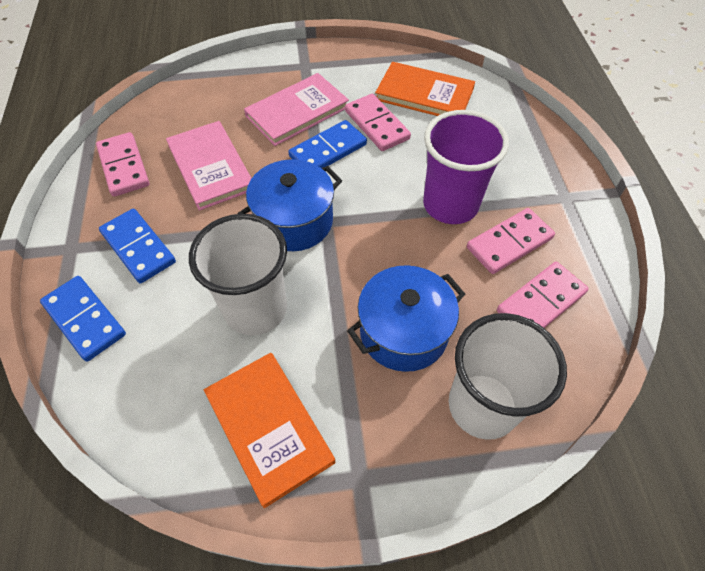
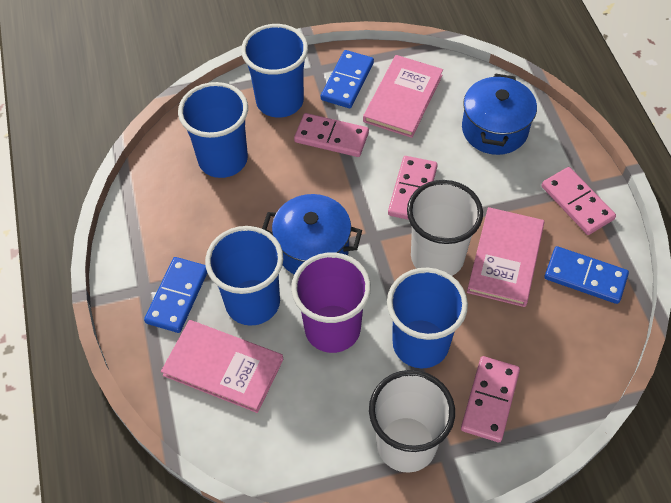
blue cup: 0 -> 4
orange book: 2 -> 0
pink book: 2 -> 3

